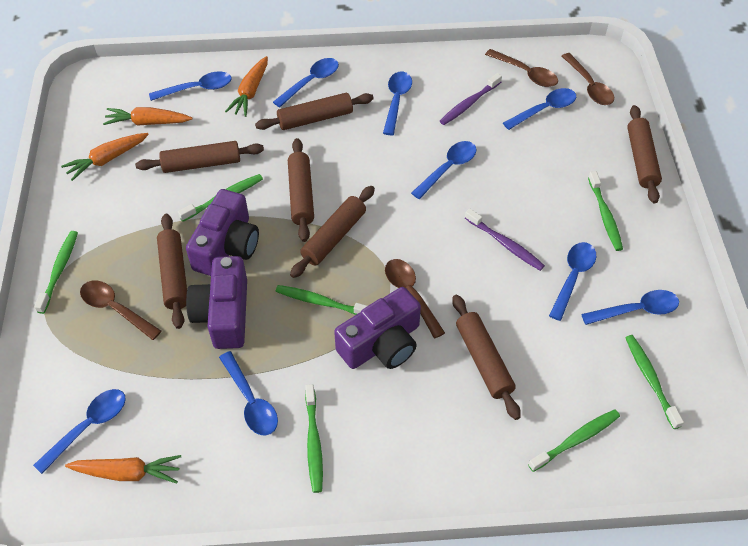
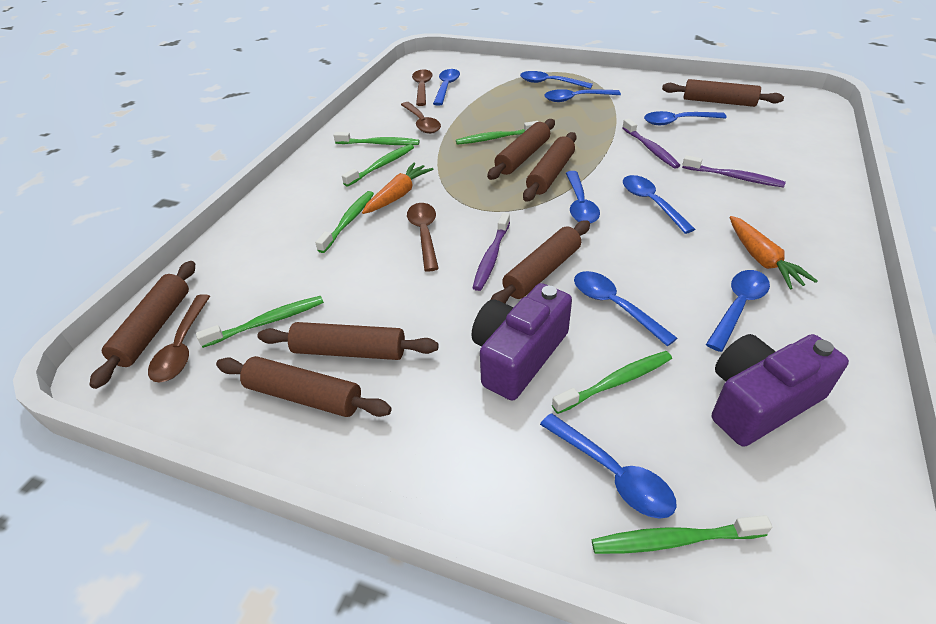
orange carrot: 4 -> 2
purple camera: 3 -> 2
purple toothbrush: 2 -> 3

